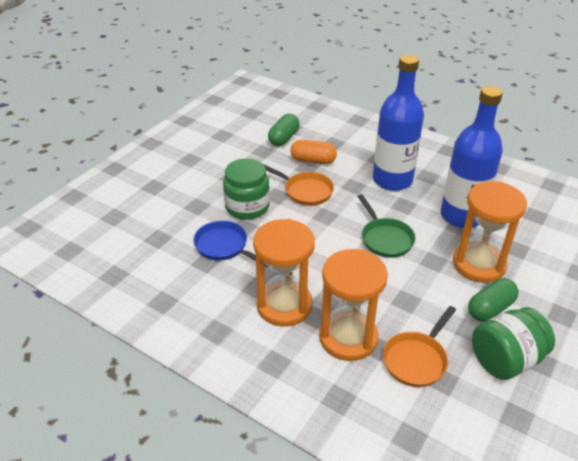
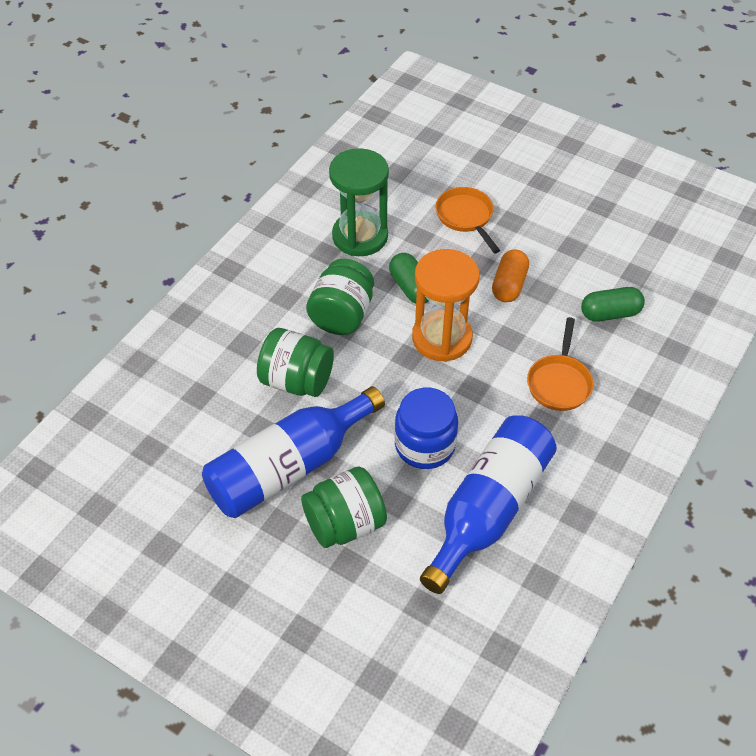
blue jar: 0 -> 1
blue pan: 1 -> 0
green hourglass: 0 -> 1
green jar: 2 -> 3
green pan: 1 -> 0
orange hourglass: 3 -> 1

